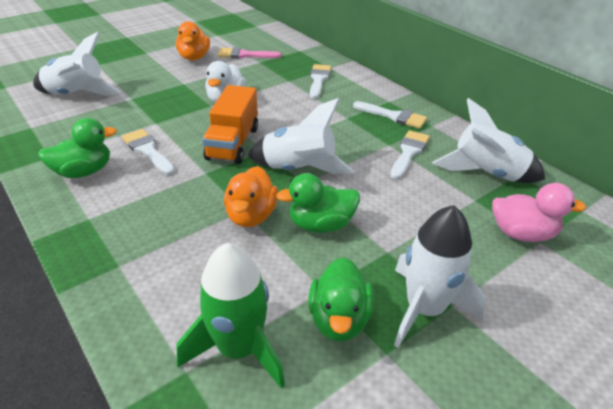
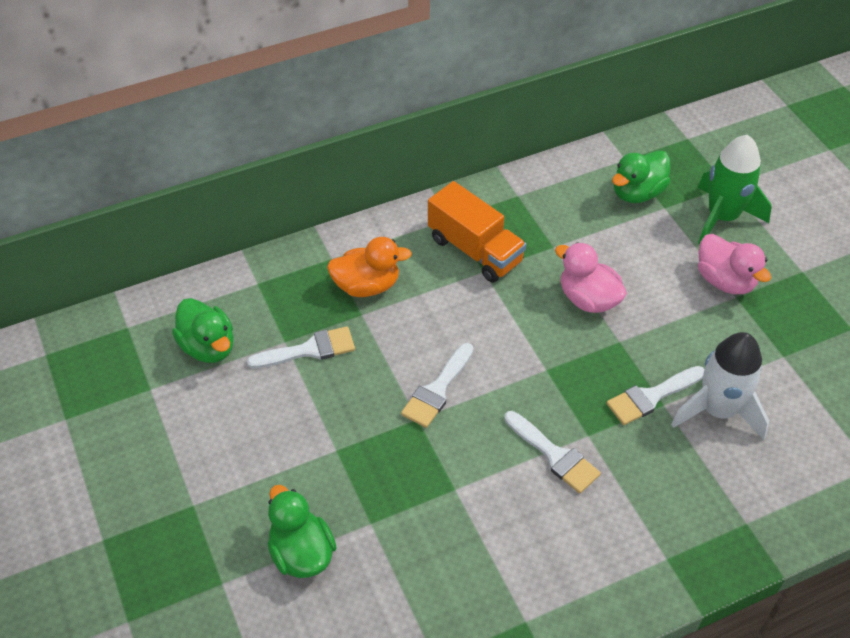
orange duck: 2 -> 1
pink brush: 1 -> 0
pink duck: 1 -> 2
white duck: 1 -> 0
white rocket: 4 -> 1

